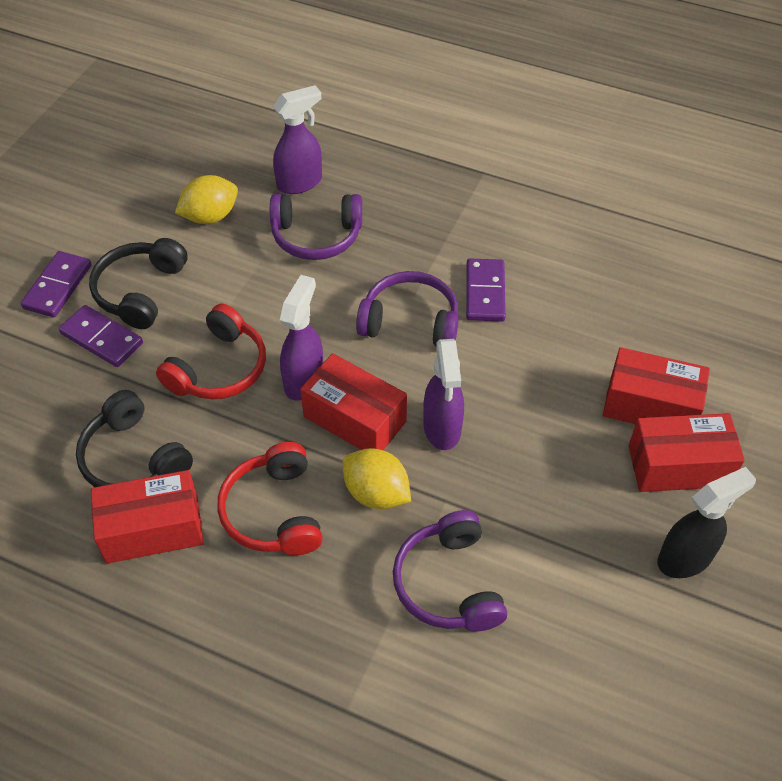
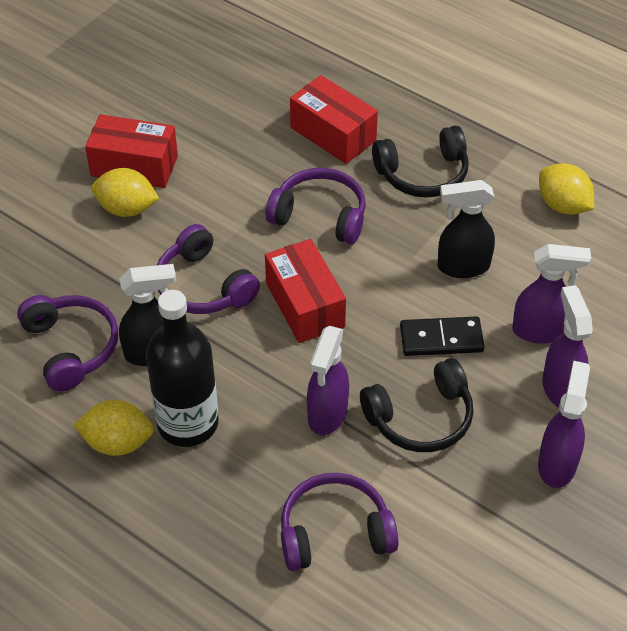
black bottle: 0 -> 1
black domino: 0 -> 1
black spray bottle: 1 -> 2
purple domino: 3 -> 0
purple headphones: 3 -> 4
purple spray bottle: 3 -> 4
red box: 4 -> 3
red headphones: 2 -> 0
yellow lemon: 2 -> 3

